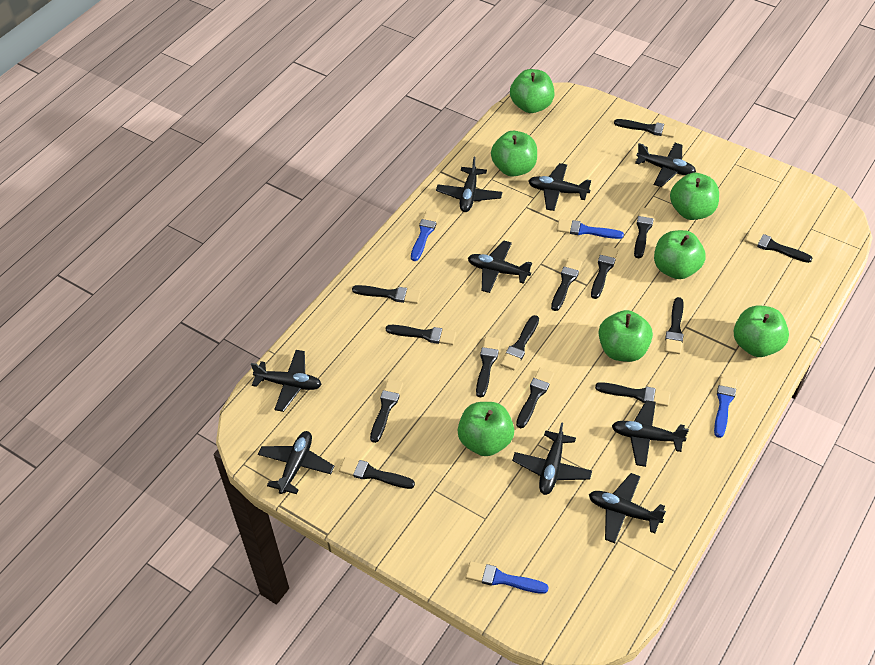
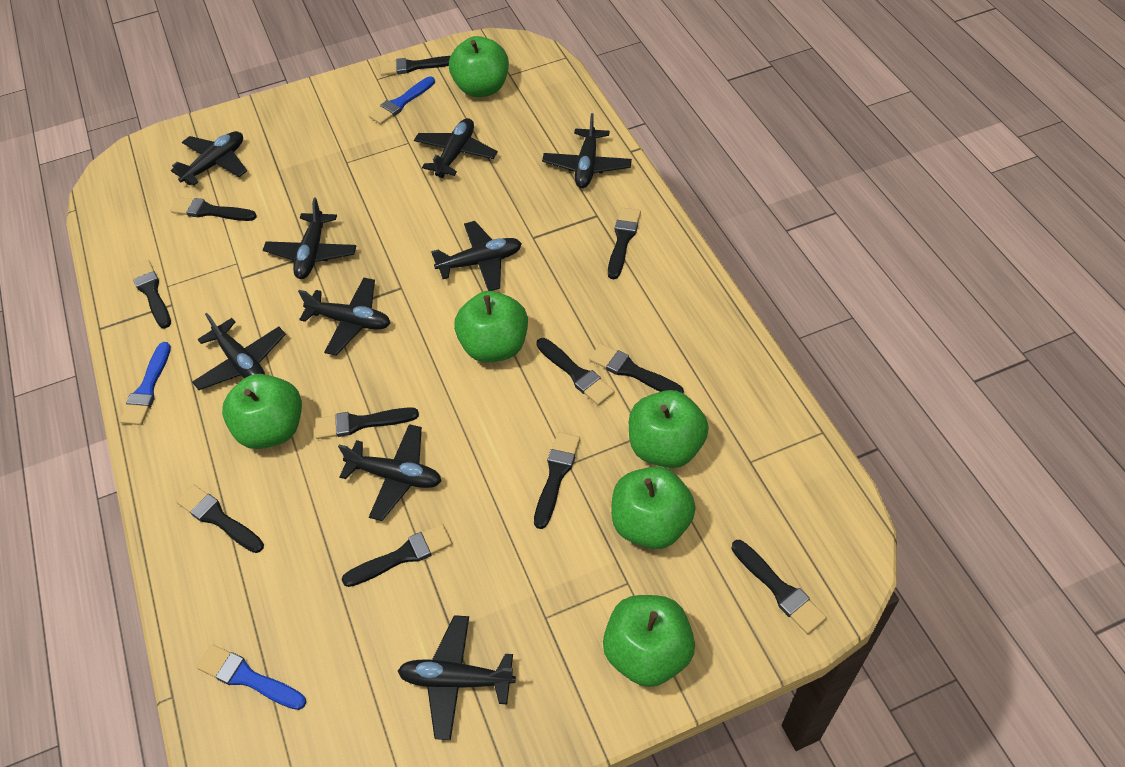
black brush: 14 -> 11
blue brush: 4 -> 3
green apple: 7 -> 6

